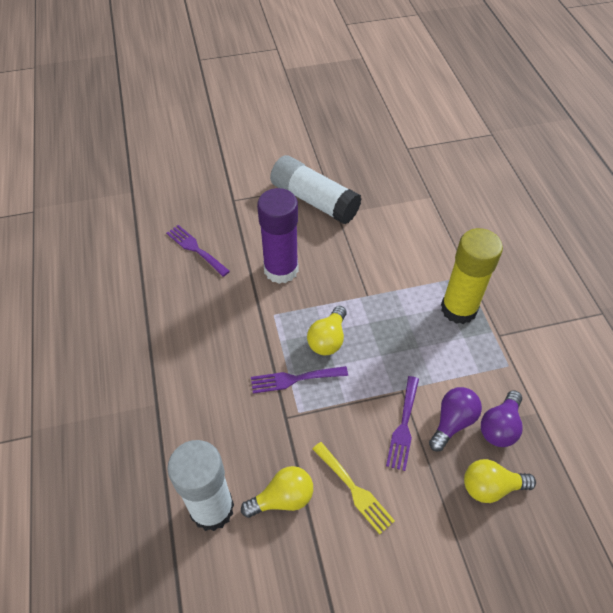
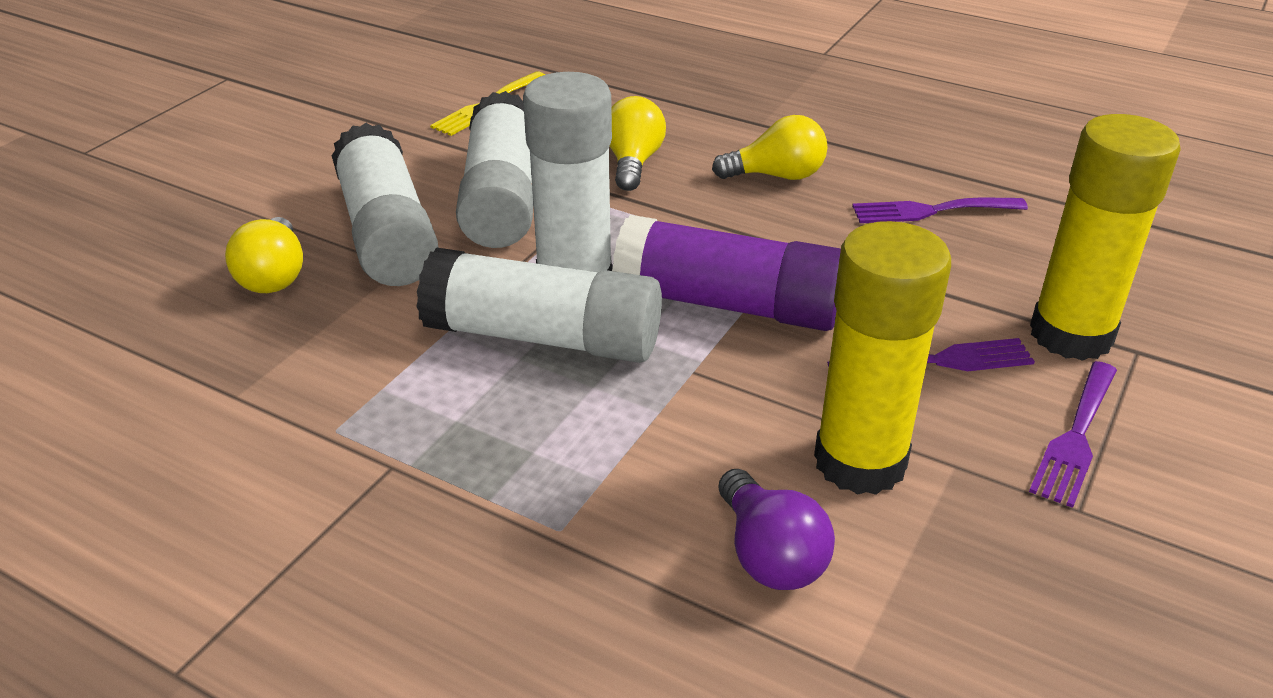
purple light bulb: 2 -> 1
white glue stick: 2 -> 4
yellow glue stick: 1 -> 2

